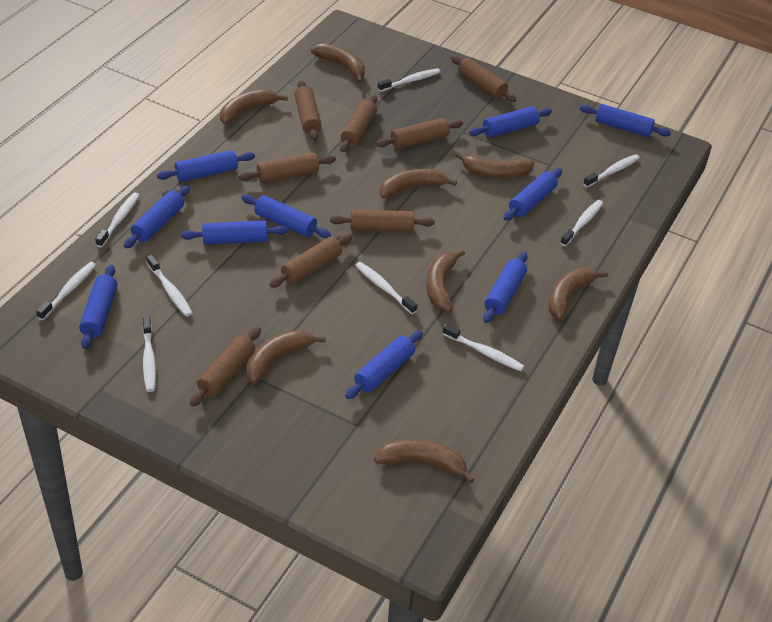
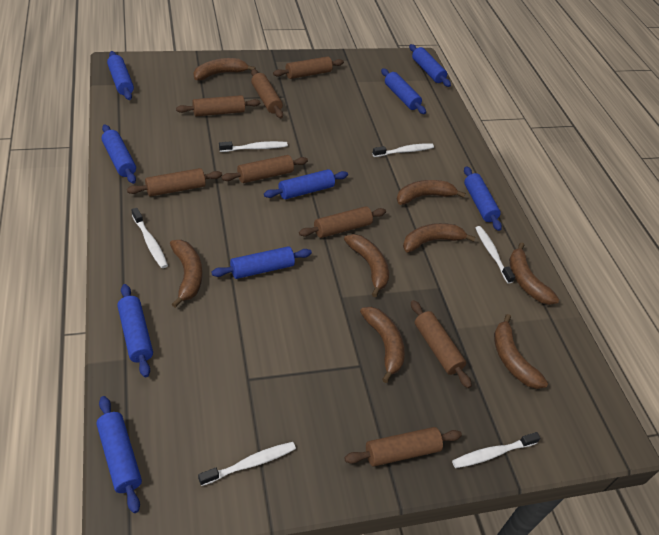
blue rolling pin: 10 -> 9
white toothbrush: 9 -> 6

